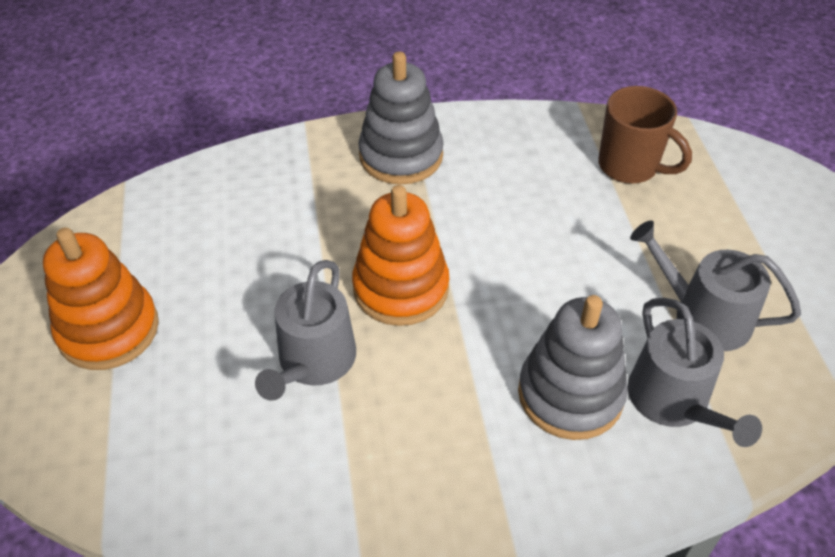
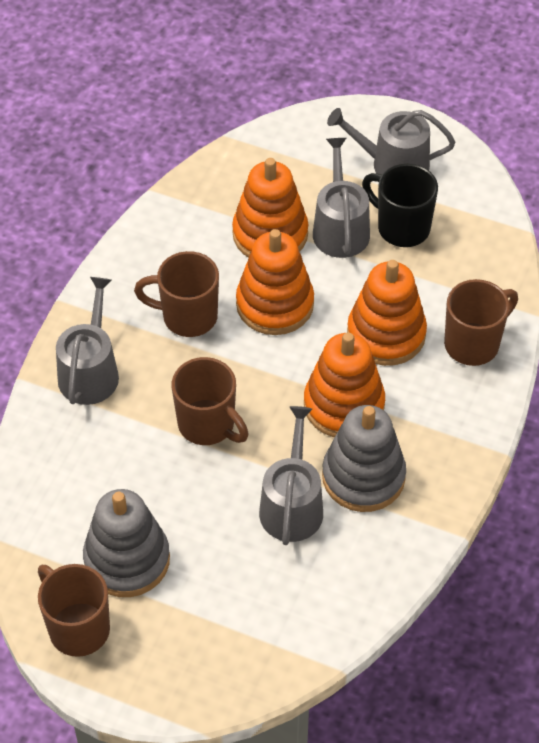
black mug: 0 -> 1
brown mug: 1 -> 4
grey watering can: 3 -> 4
orange stacking toy: 2 -> 4

